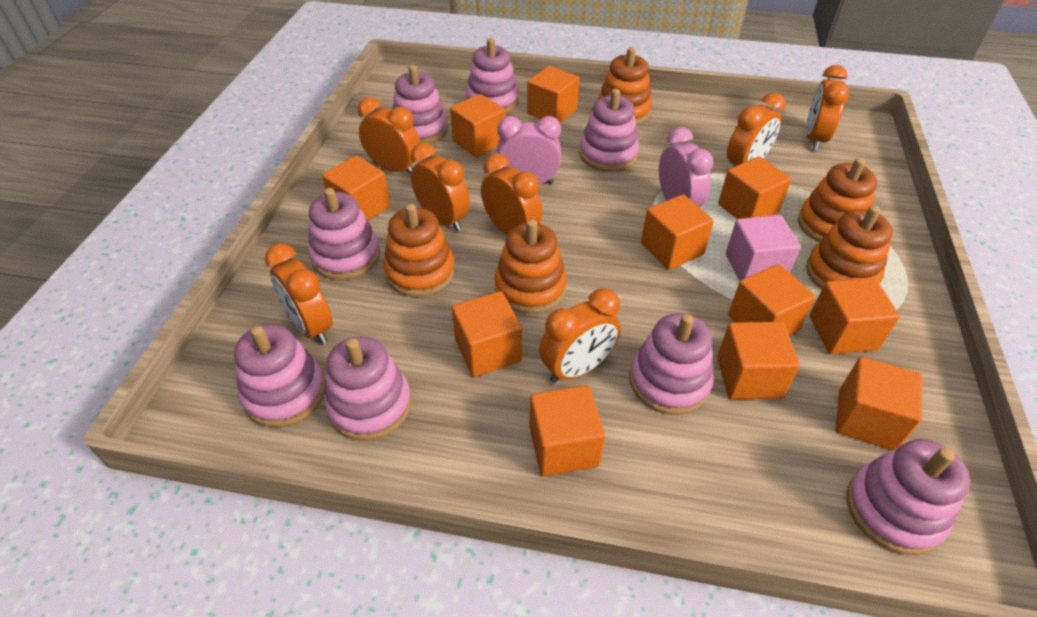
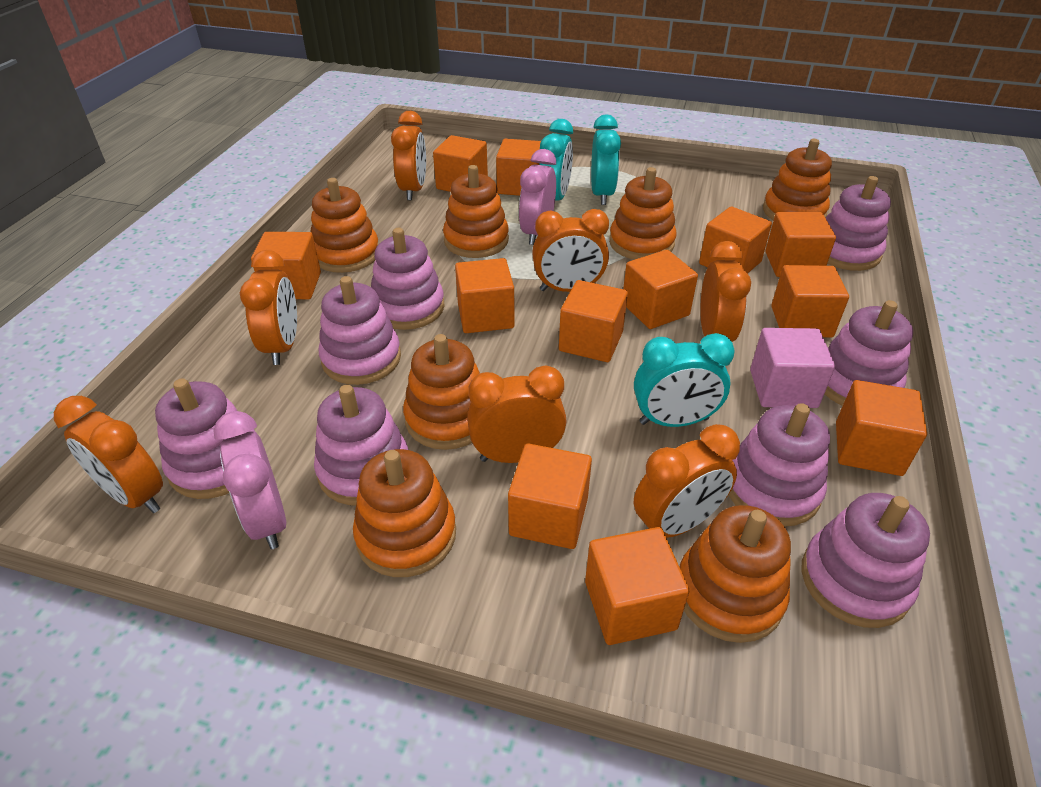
orange cube: 11 -> 12
orange stacking toy: 5 -> 7
turquoise clock: 0 -> 3

